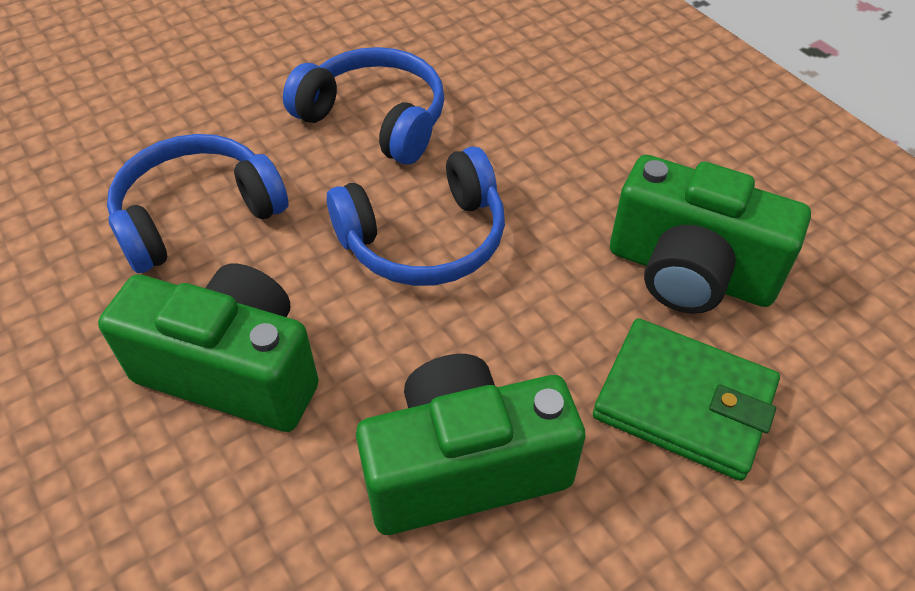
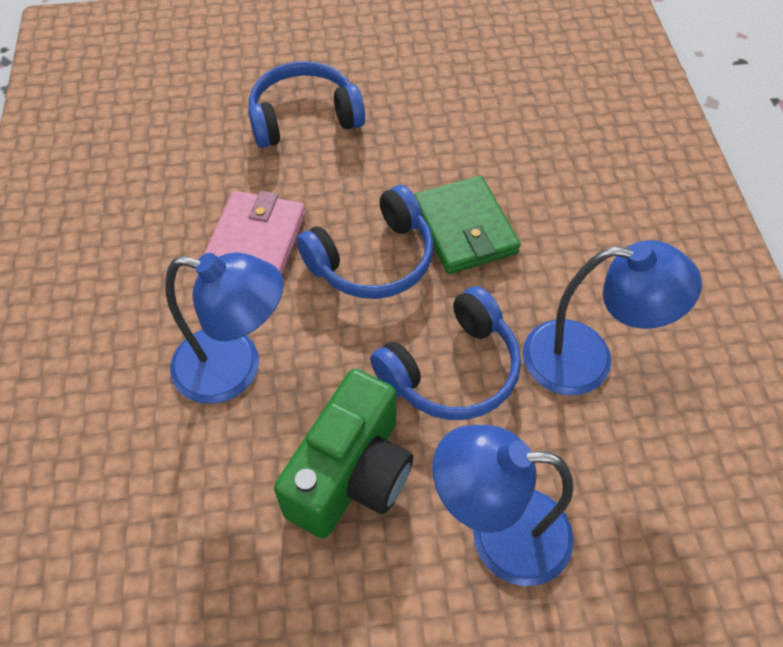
blue lamp: 0 -> 3
green camera: 3 -> 1
pink wallet: 0 -> 1

